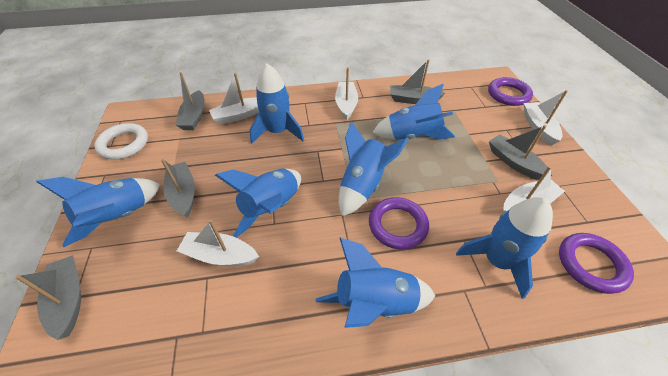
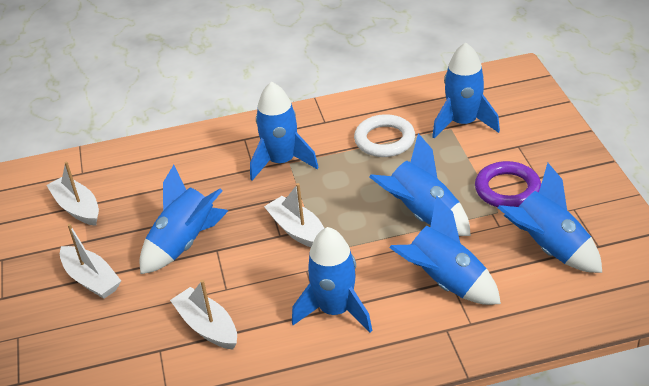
grey boat: 5 -> 0
purple ring: 3 -> 1
white boat: 5 -> 4

